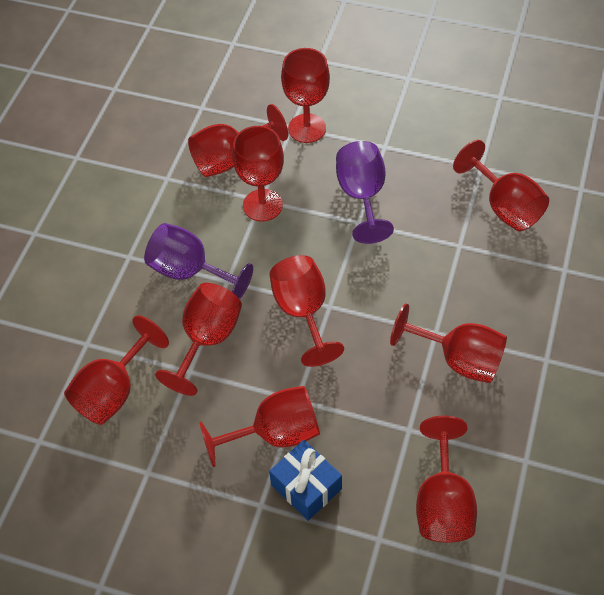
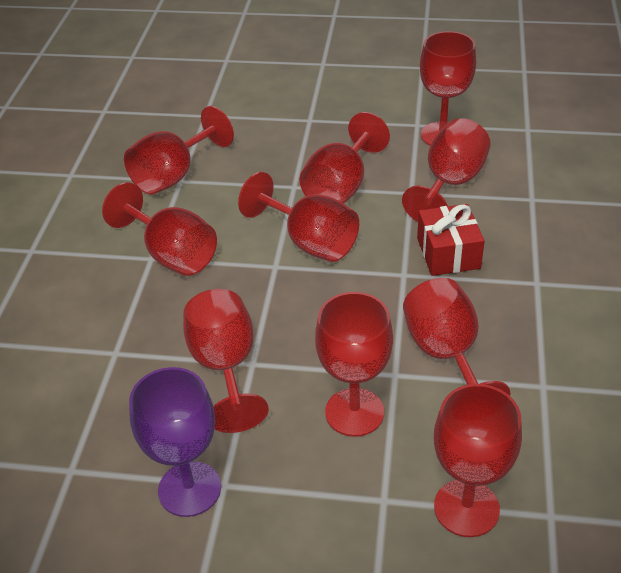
blue gift: 1 -> 0
purple goblet: 2 -> 1
red gift: 0 -> 1

